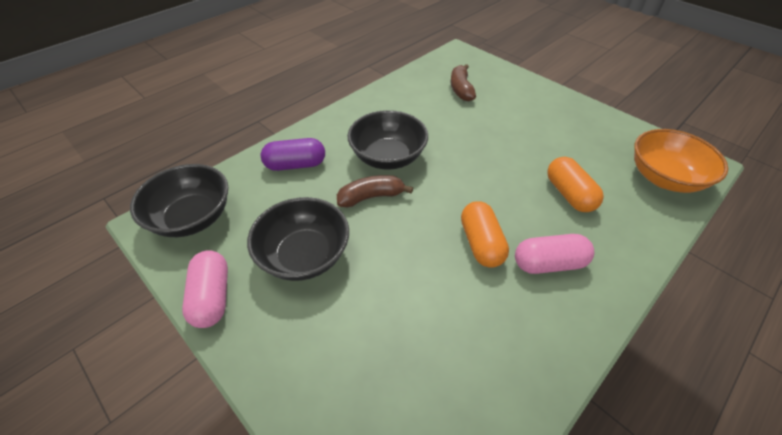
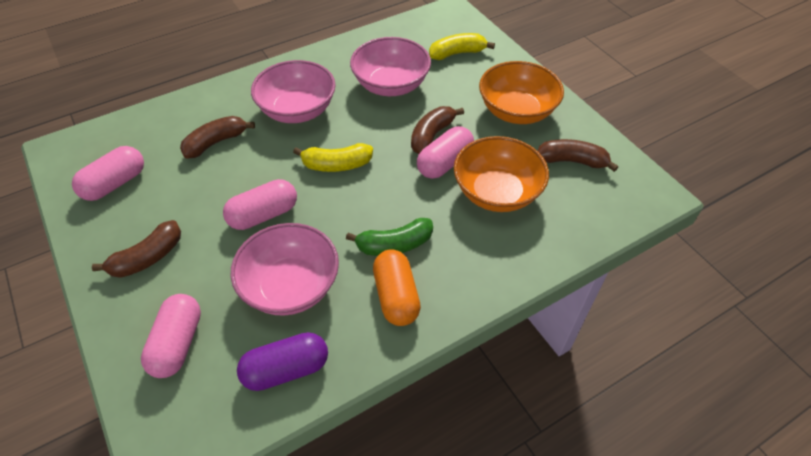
black bowl: 3 -> 0
brown banana: 2 -> 4
green banana: 0 -> 1
orange bowl: 1 -> 2
orange capsule: 2 -> 1
pink bowl: 0 -> 3
pink capsule: 2 -> 4
yellow banana: 0 -> 2

